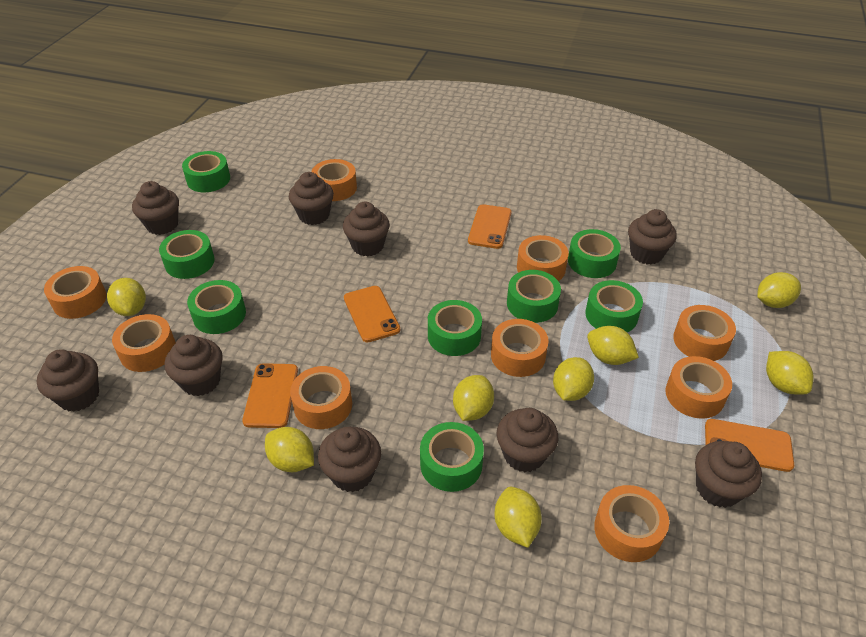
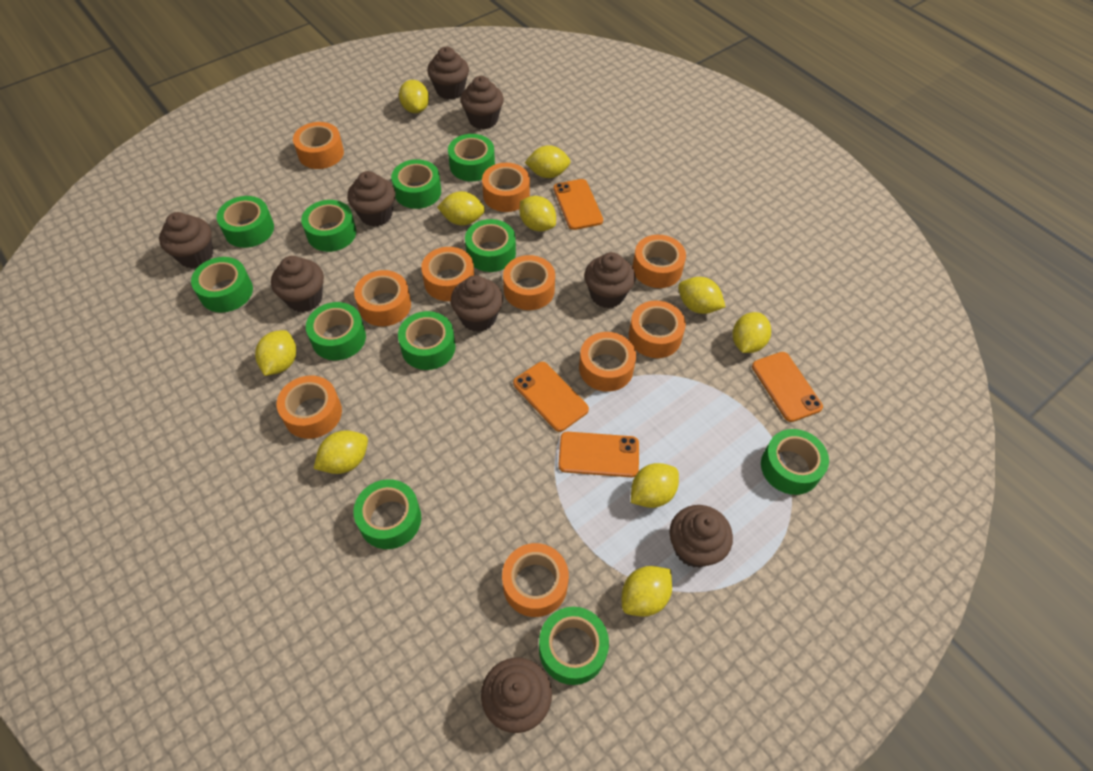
green tape: 8 -> 11
orange tape: 9 -> 10
yellow lemon: 8 -> 10

